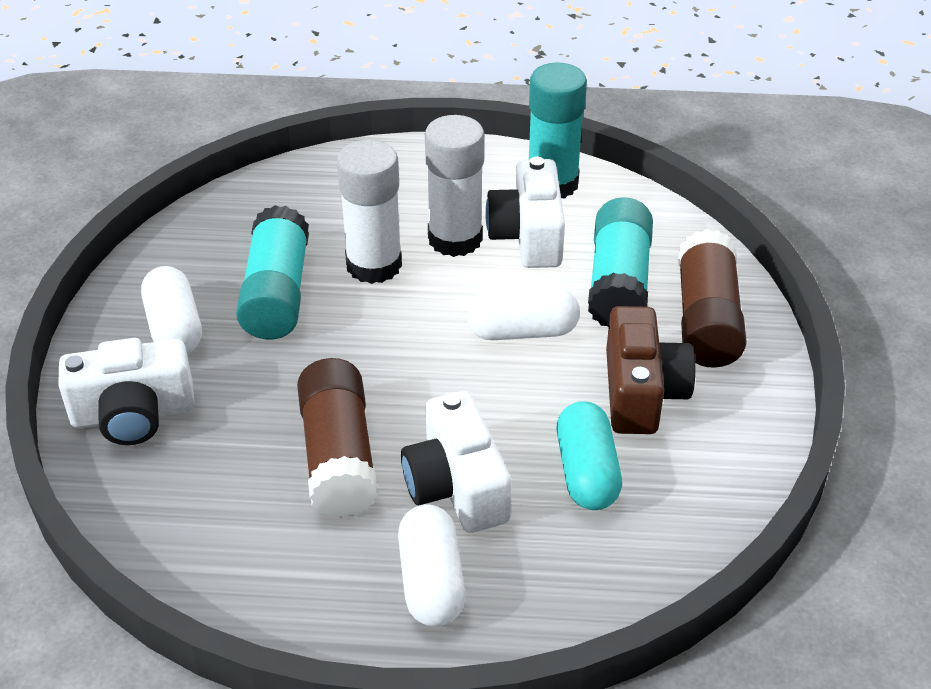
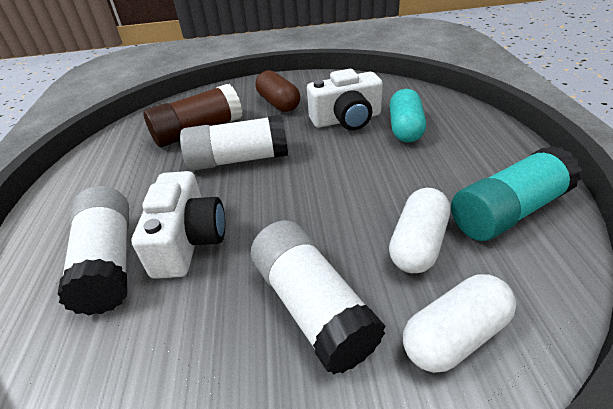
brown camera: 1 -> 0
brown capsule: 0 -> 1
brown glue stick: 2 -> 1
turquoise glue stick: 3 -> 1
white camera: 3 -> 2
white capsule: 3 -> 2
white glue stick: 2 -> 3

